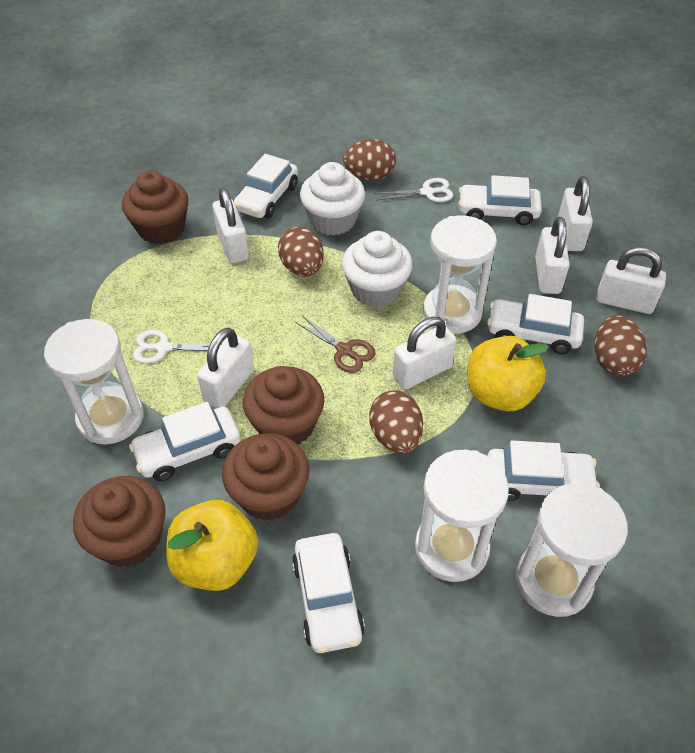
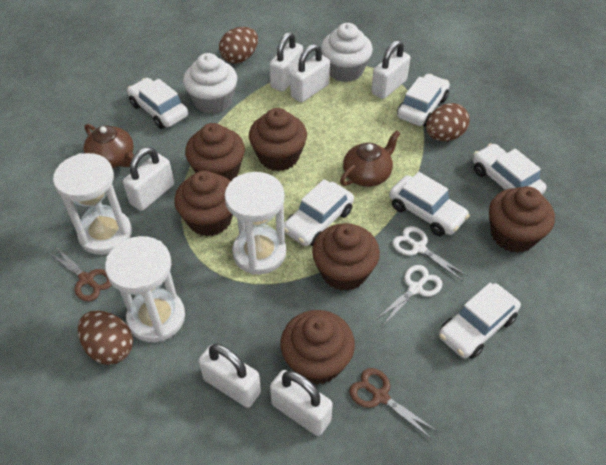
brown cupcake: 4 -> 6
brown egg: 4 -> 3
brown scissors: 1 -> 2
brown teapot: 0 -> 2
white hourglass: 4 -> 3
yellow apple: 2 -> 0

